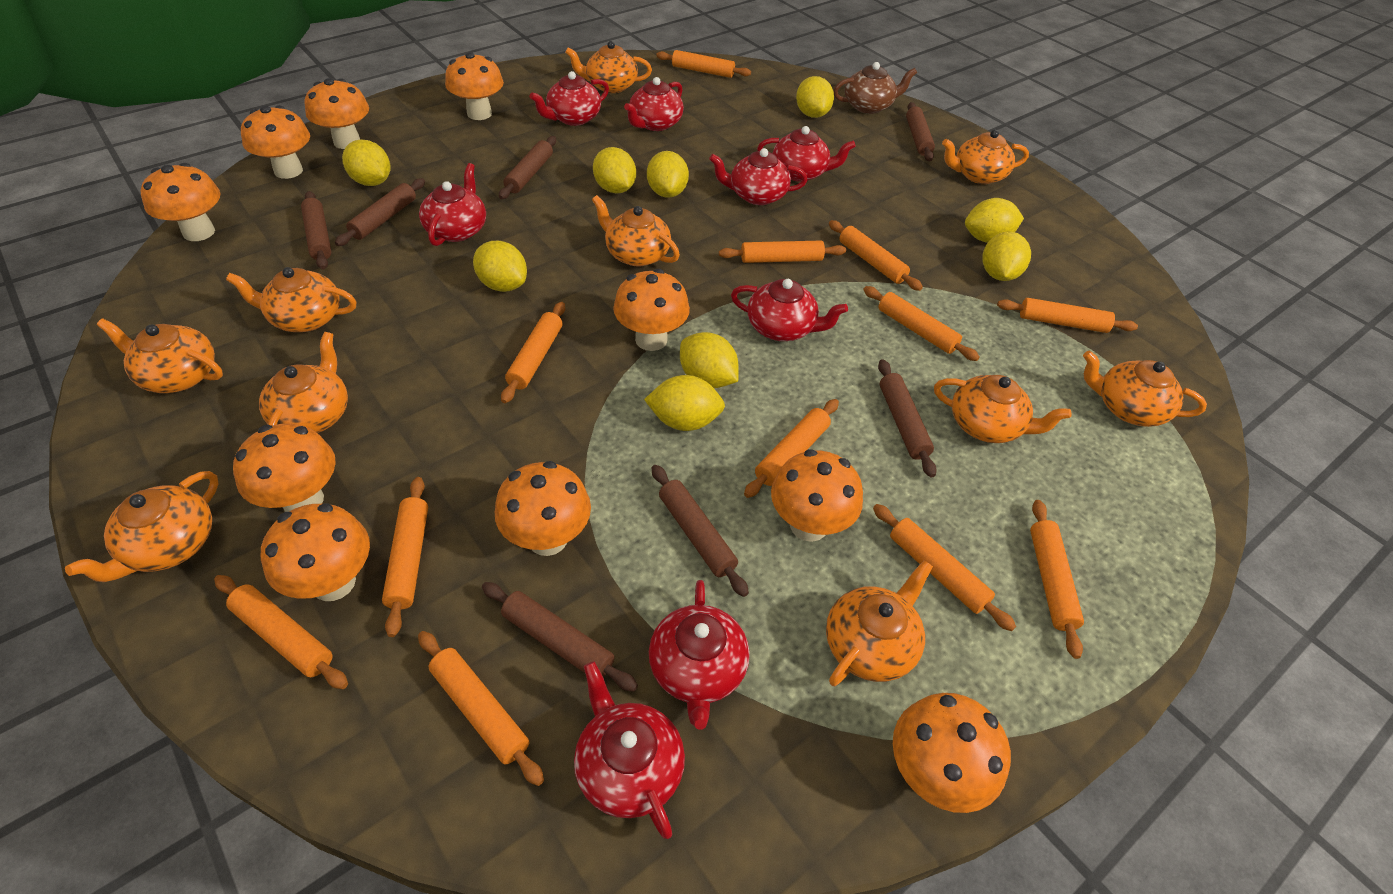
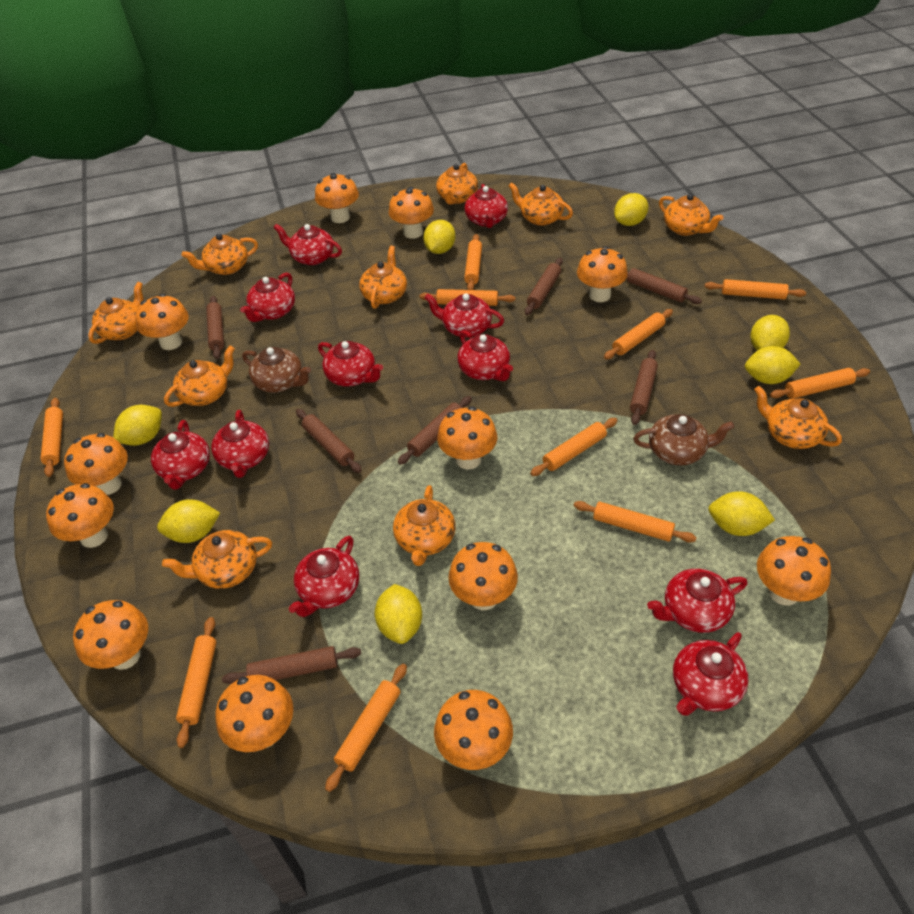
brown teapot: 1 -> 2
orange mushroom: 10 -> 12
orange rolling pin: 12 -> 10
red teapot: 8 -> 11
yellow lemon: 9 -> 8

